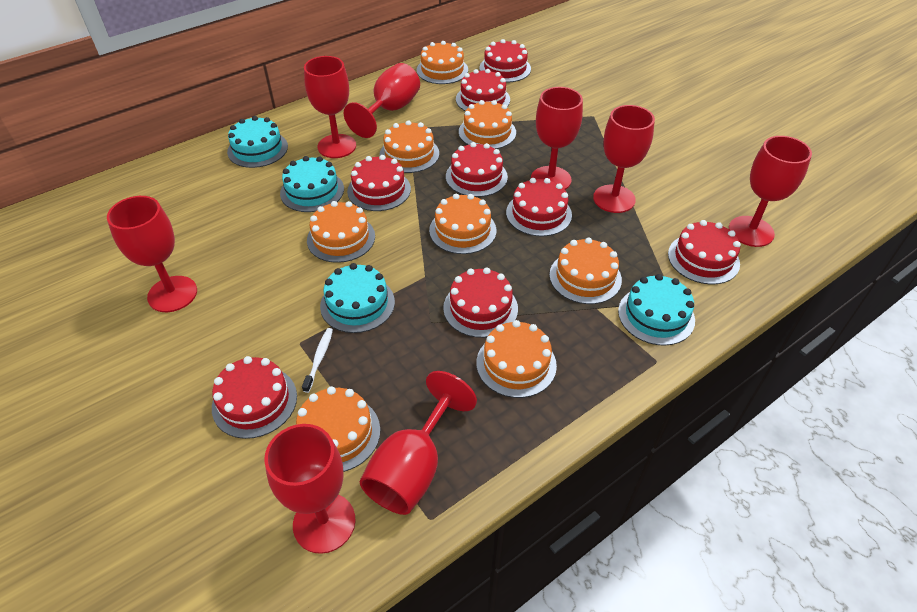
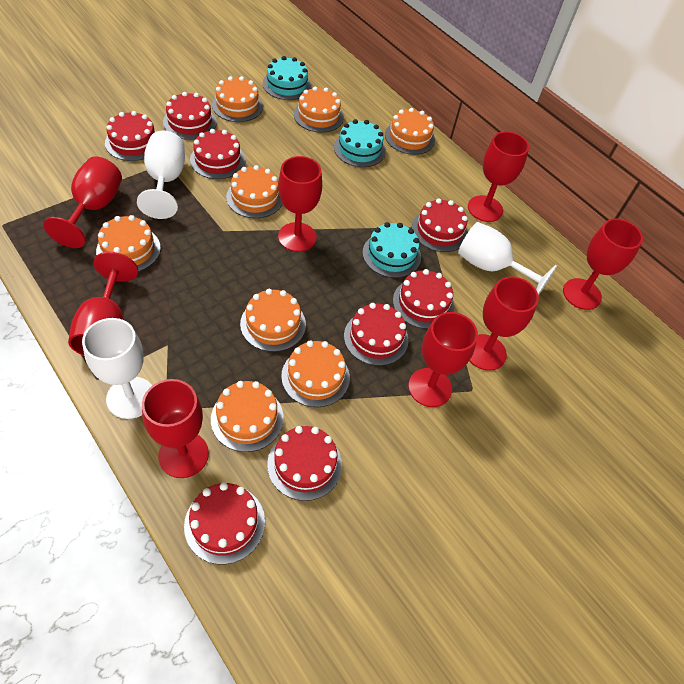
turquoise cake: 4 -> 3
white goblet: 0 -> 3
white toothbrush: 1 -> 0

